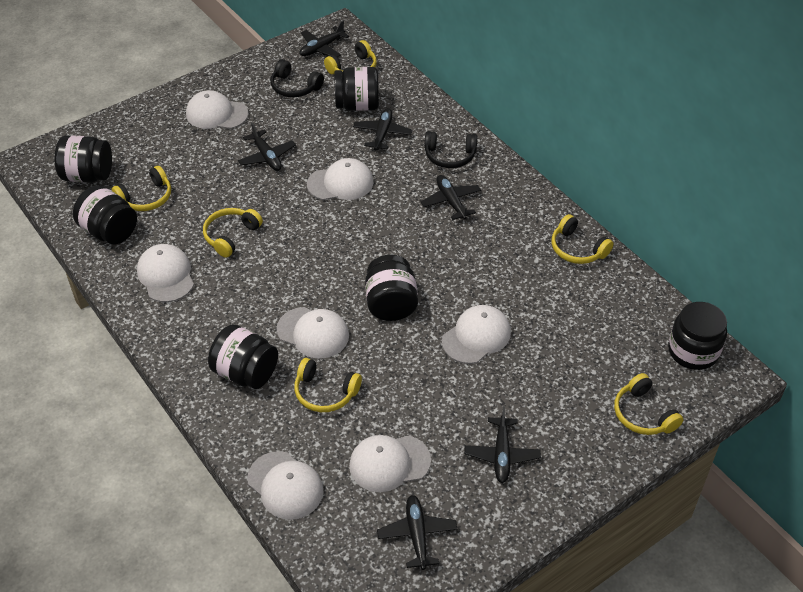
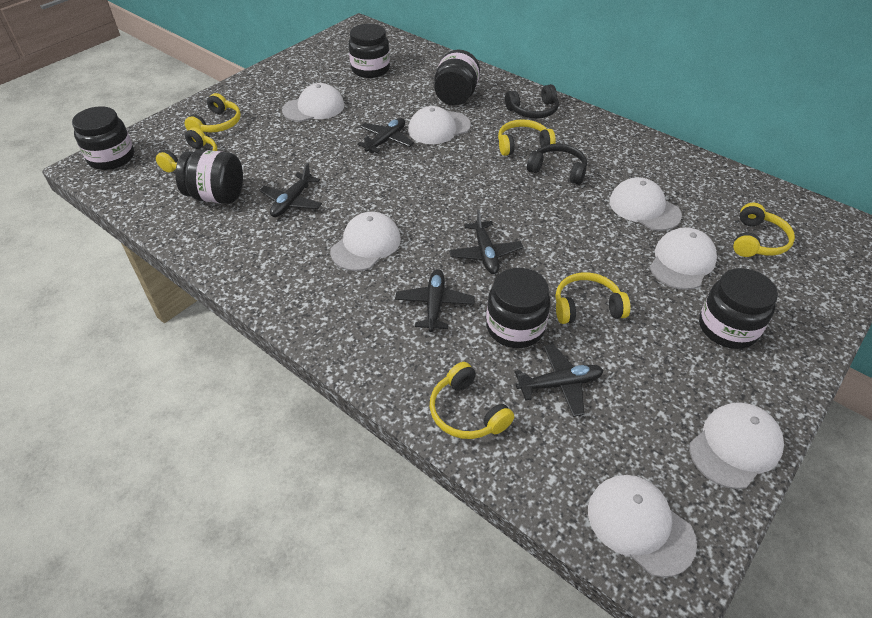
black plane: 6 -> 5

